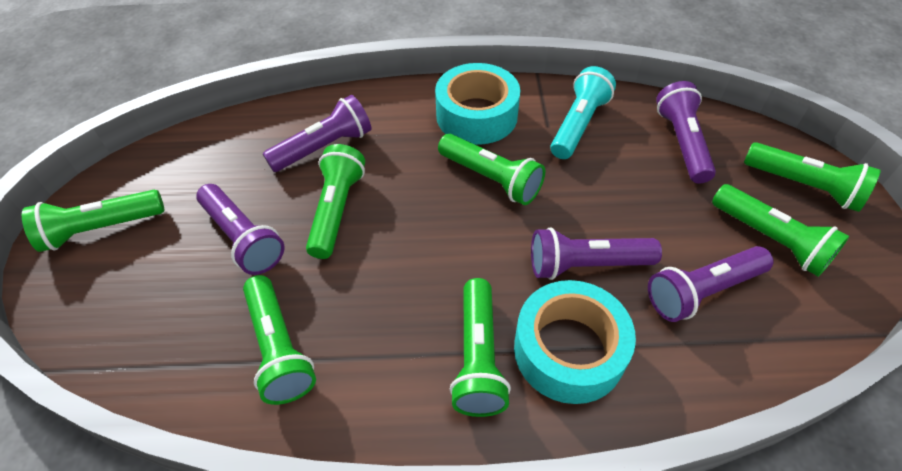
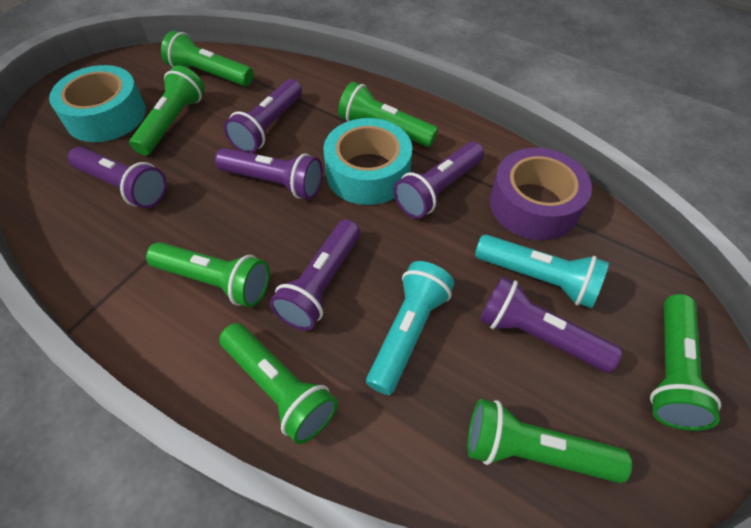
purple flashlight: 5 -> 6
purple tape: 0 -> 1
turquoise flashlight: 1 -> 2

